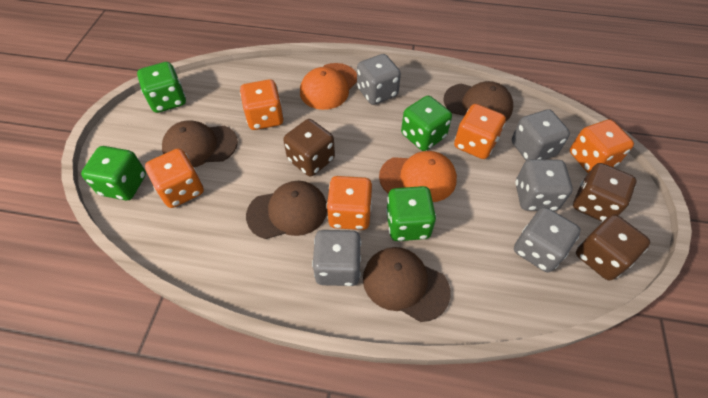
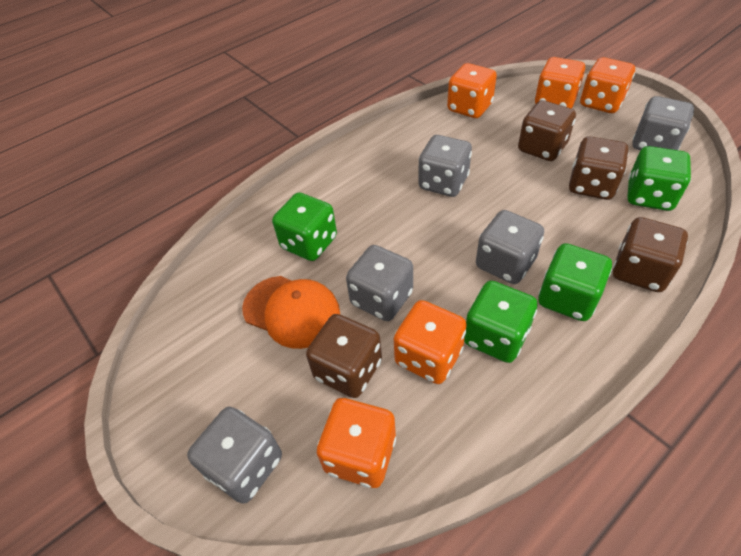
brown cap: 4 -> 0
brown dice: 3 -> 4
orange cap: 2 -> 1

